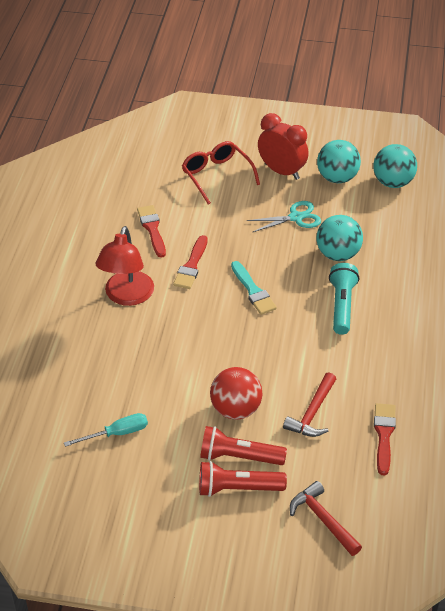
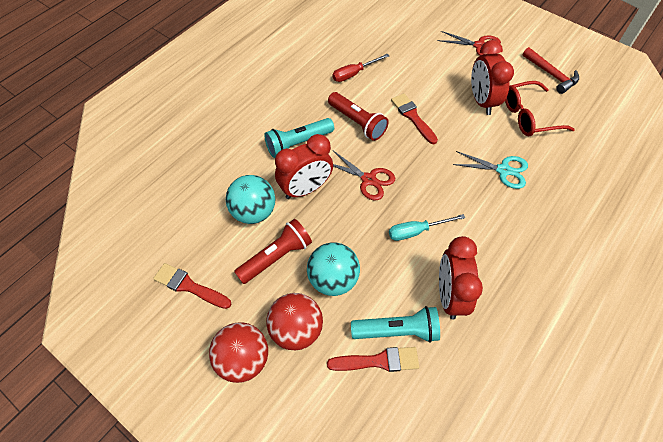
red ball: 1 -> 2
red clock: 1 -> 3
red hammer: 2 -> 1
red lamp: 1 -> 0
red scissors: 0 -> 2
red screwdriver: 0 -> 1
turquoise ball: 3 -> 2
turquoise brush: 1 -> 0
turquoise flashlight: 1 -> 2

